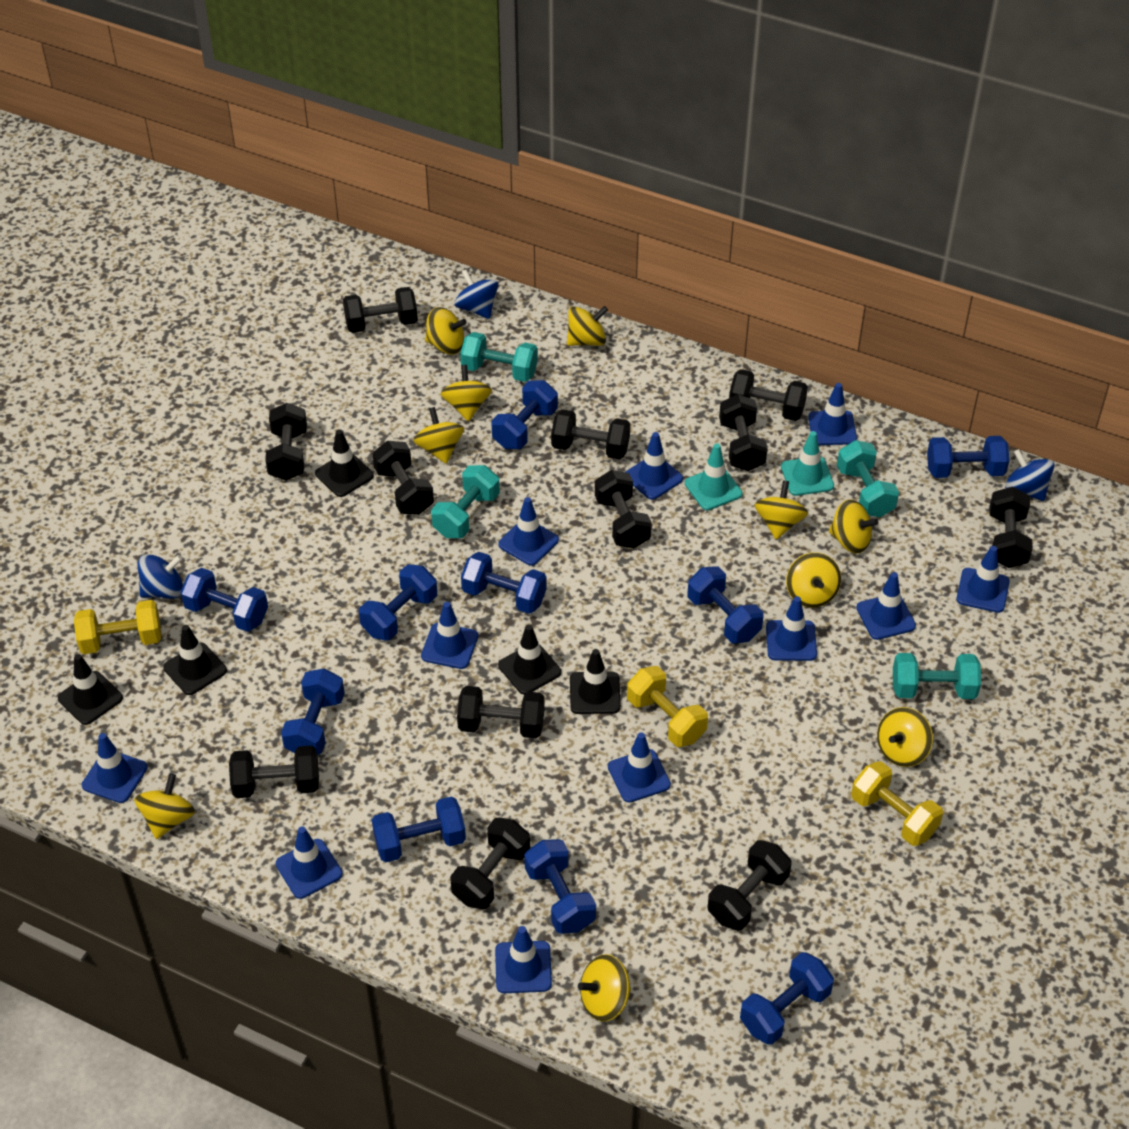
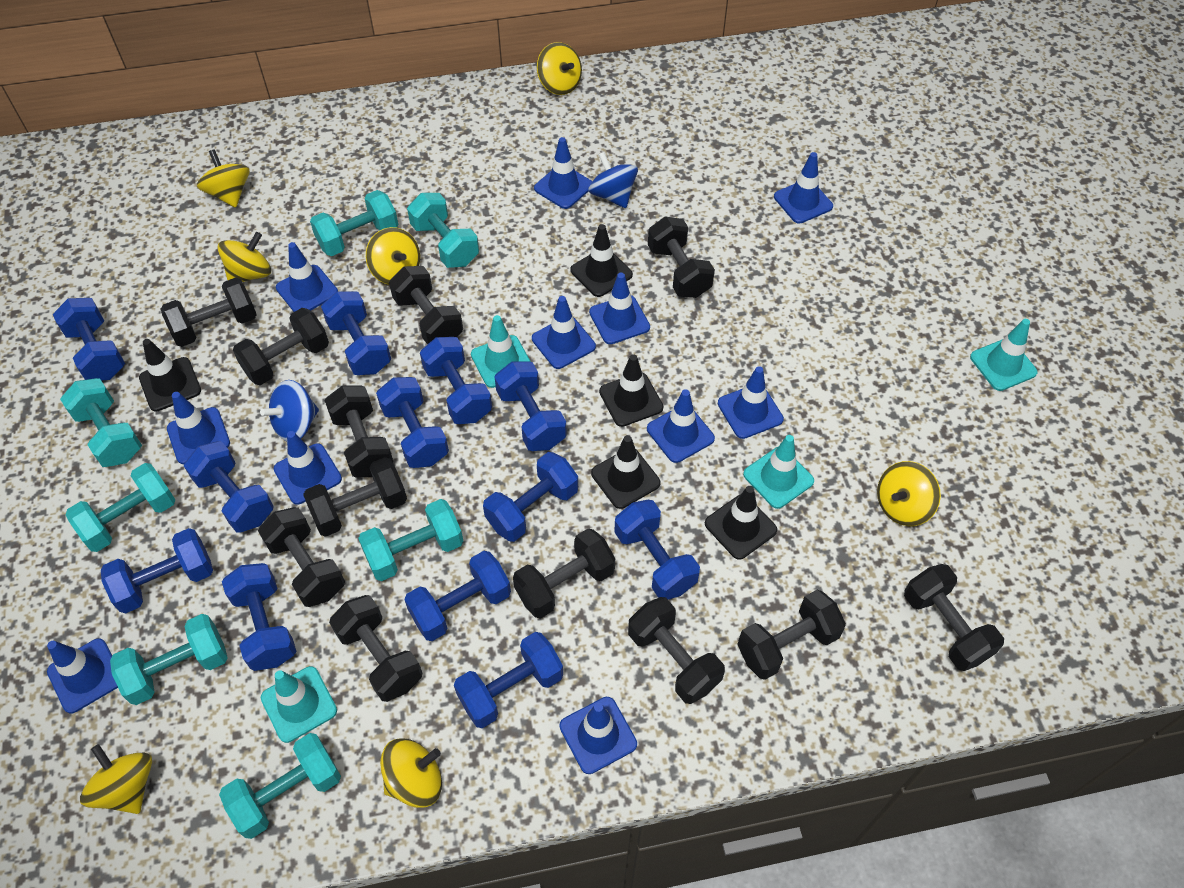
blue dumbbell: 10 -> 12
blue spinning top: 3 -> 2
turquoise dumbbell: 4 -> 7
turquoise traffic cone: 2 -> 4
yellow dumbbell: 3 -> 0
yellow spinning top: 10 -> 7

